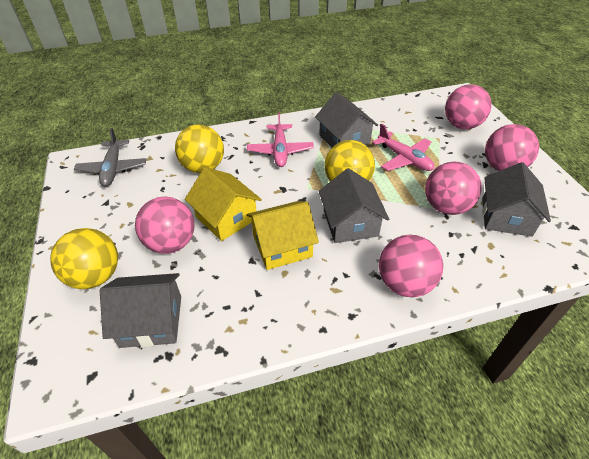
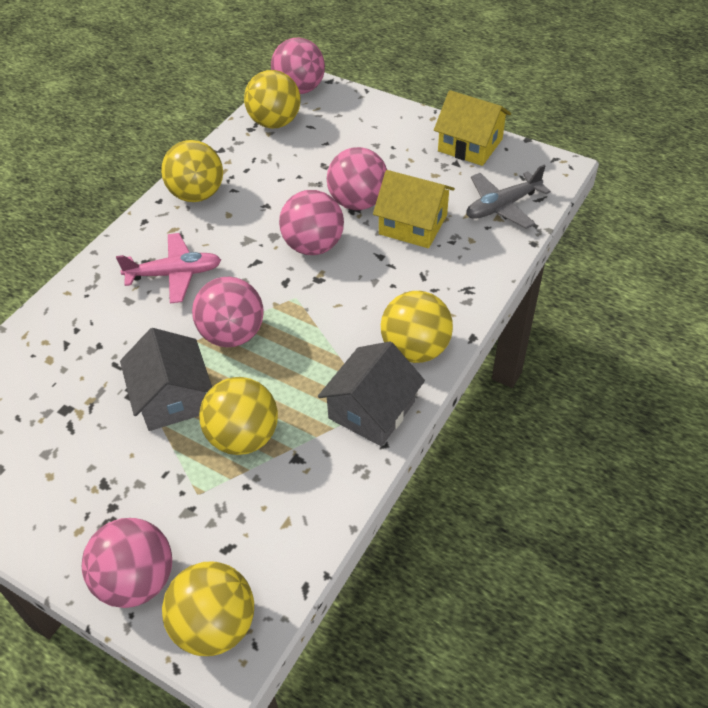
grey house: 4 -> 2
pink plane: 2 -> 1
yellow ball: 3 -> 5

